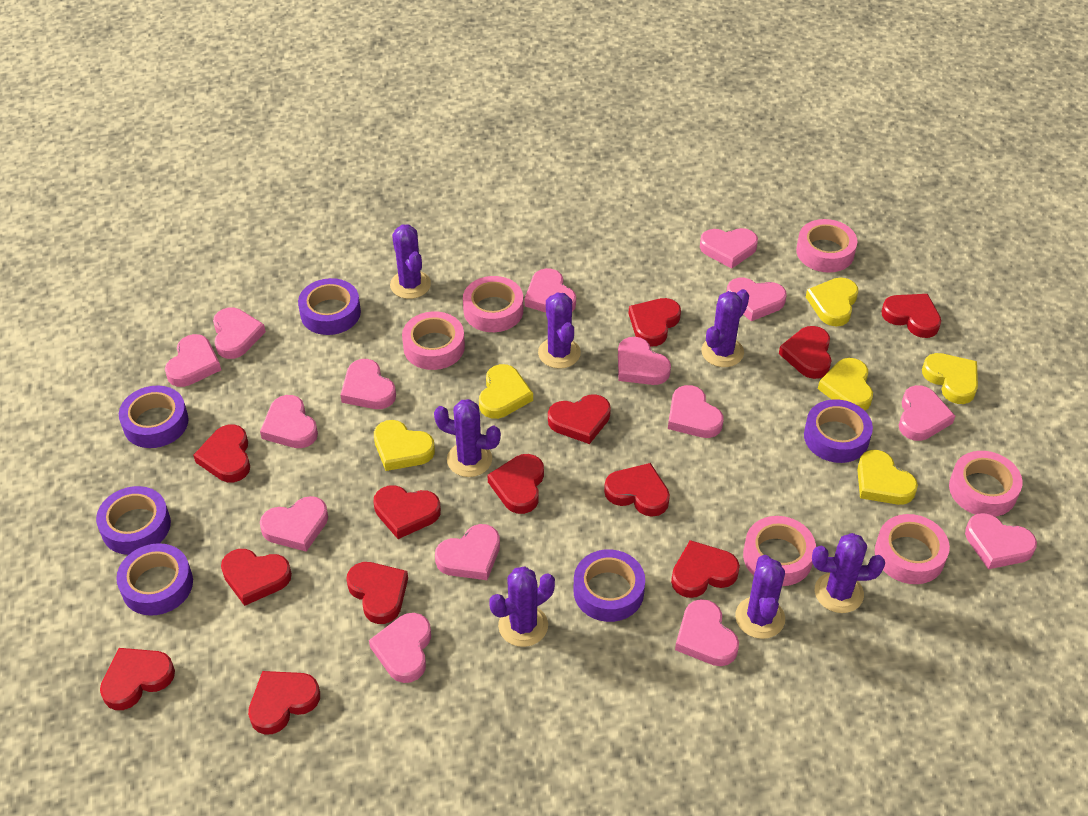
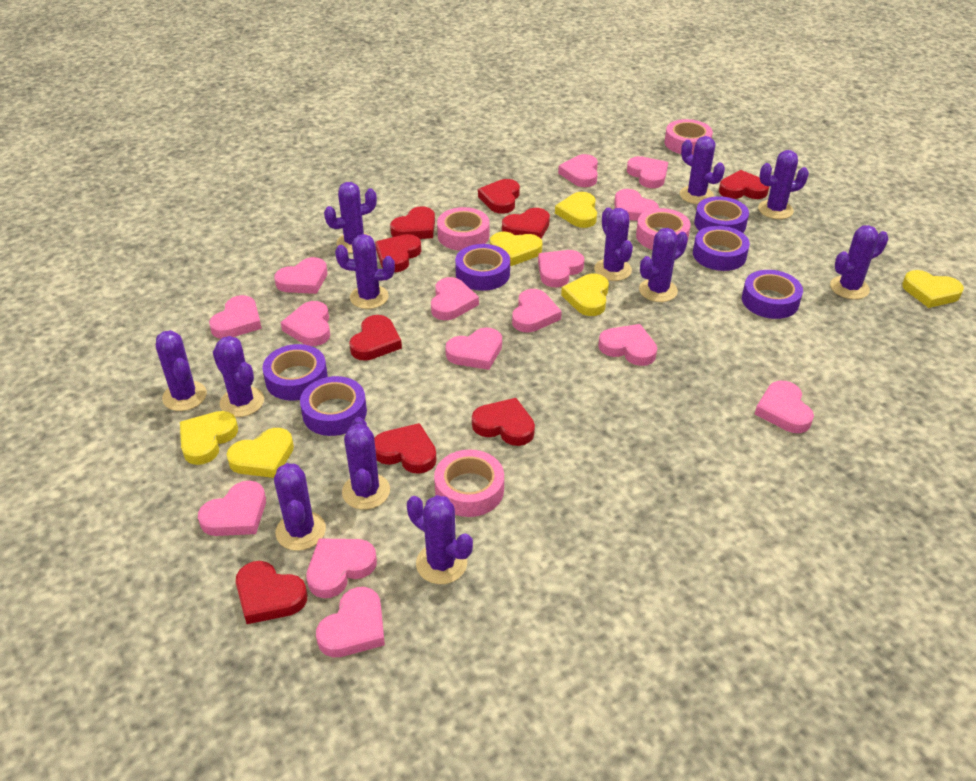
pink tape: 6 -> 4
purple cactus: 7 -> 12
red heart: 13 -> 9

